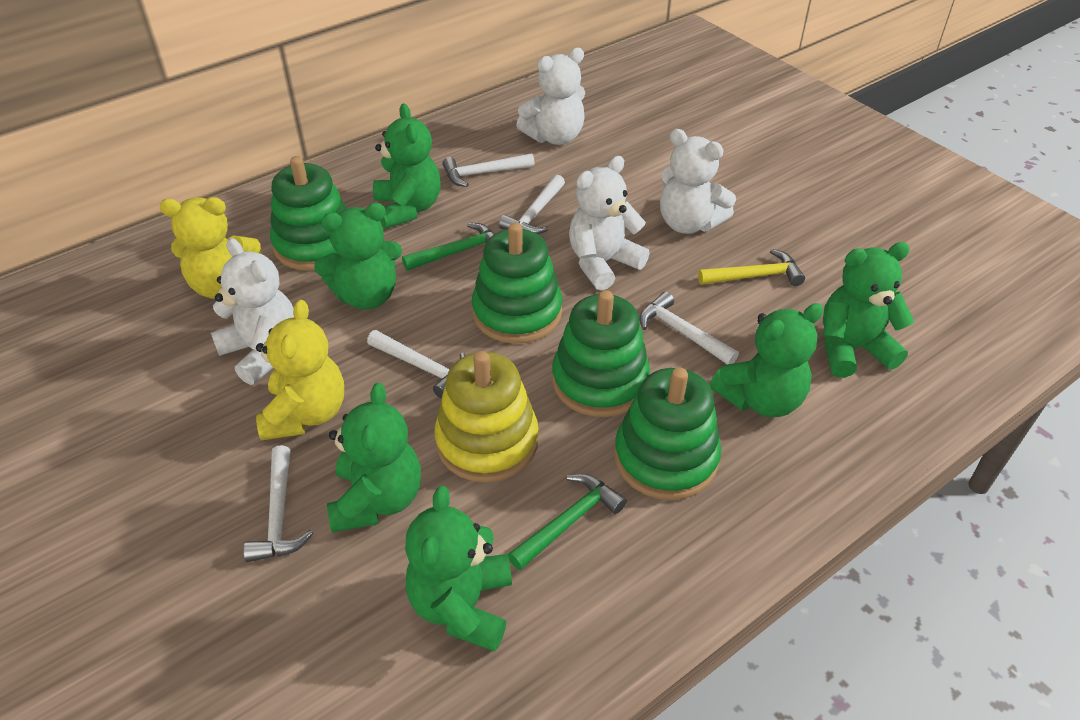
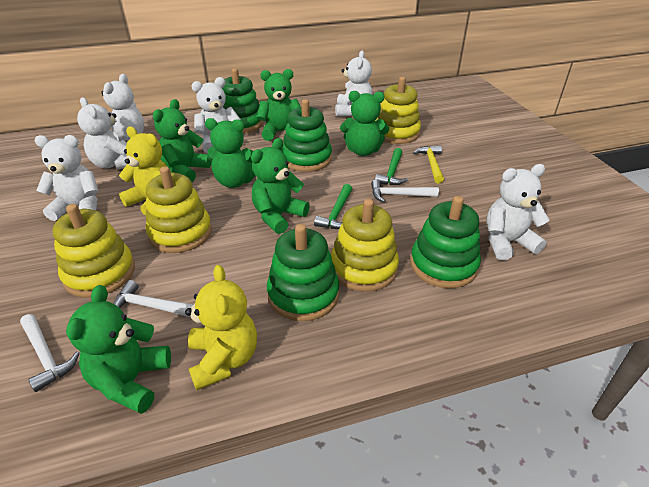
white hammer: 5 -> 3
white teddy bear: 4 -> 6
yellow stacking toy: 1 -> 4

